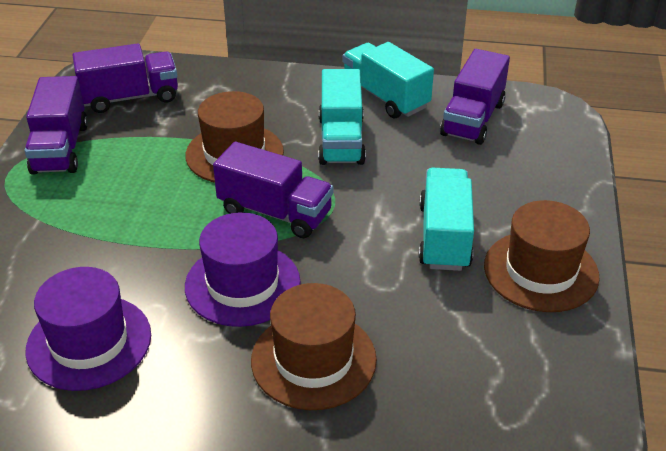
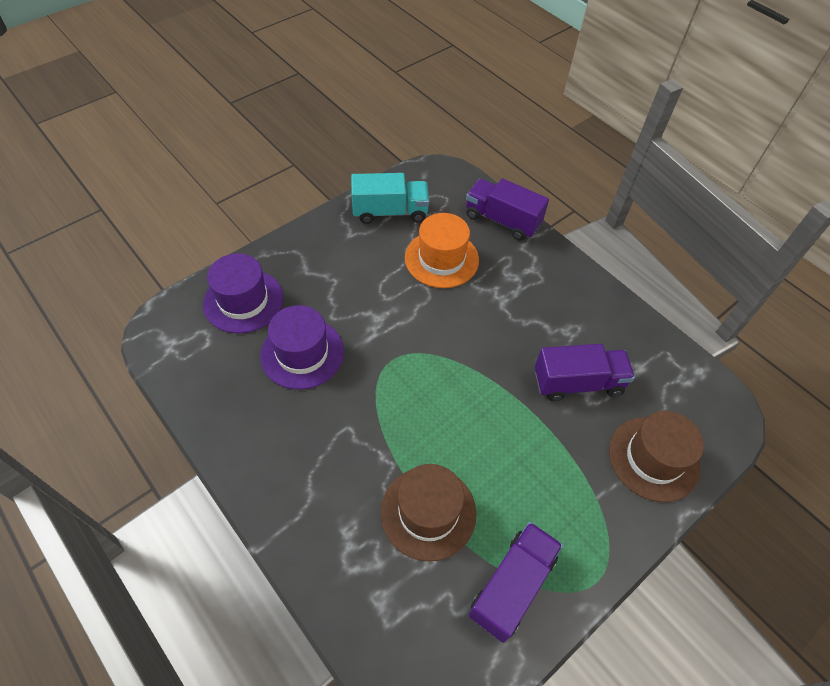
brown hat: 3 -> 2
orange hat: 0 -> 1
purple truck: 4 -> 3
turquoise truck: 3 -> 1

